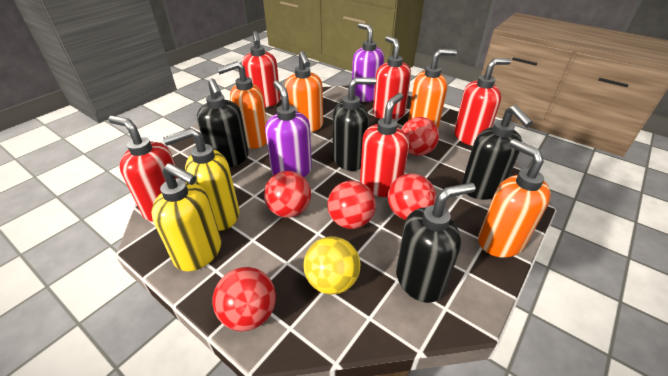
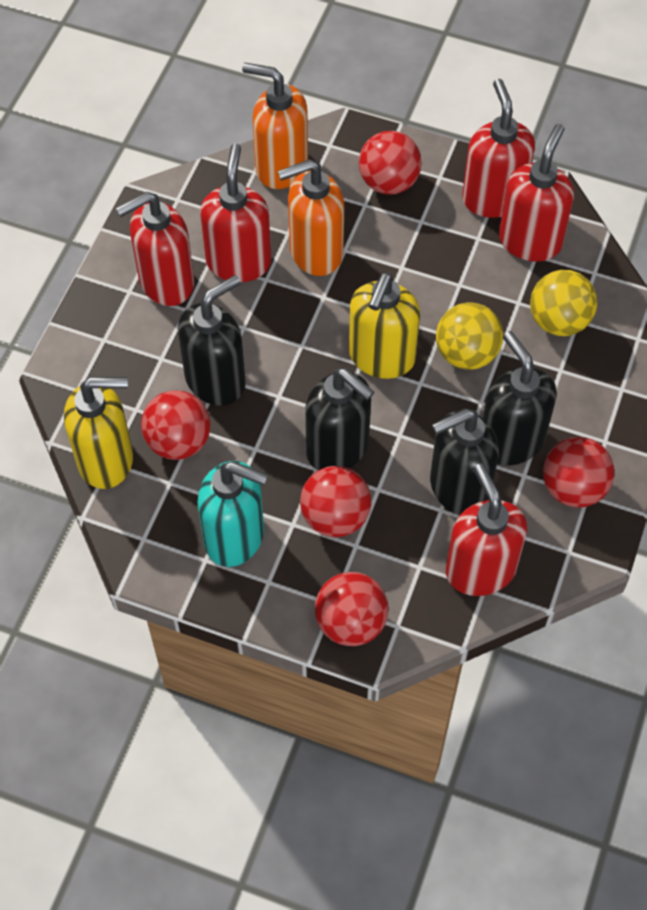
orange soap dispenser: 4 -> 2
purple soap dispenser: 2 -> 0
turquoise soap dispenser: 0 -> 1
yellow ball: 1 -> 2

